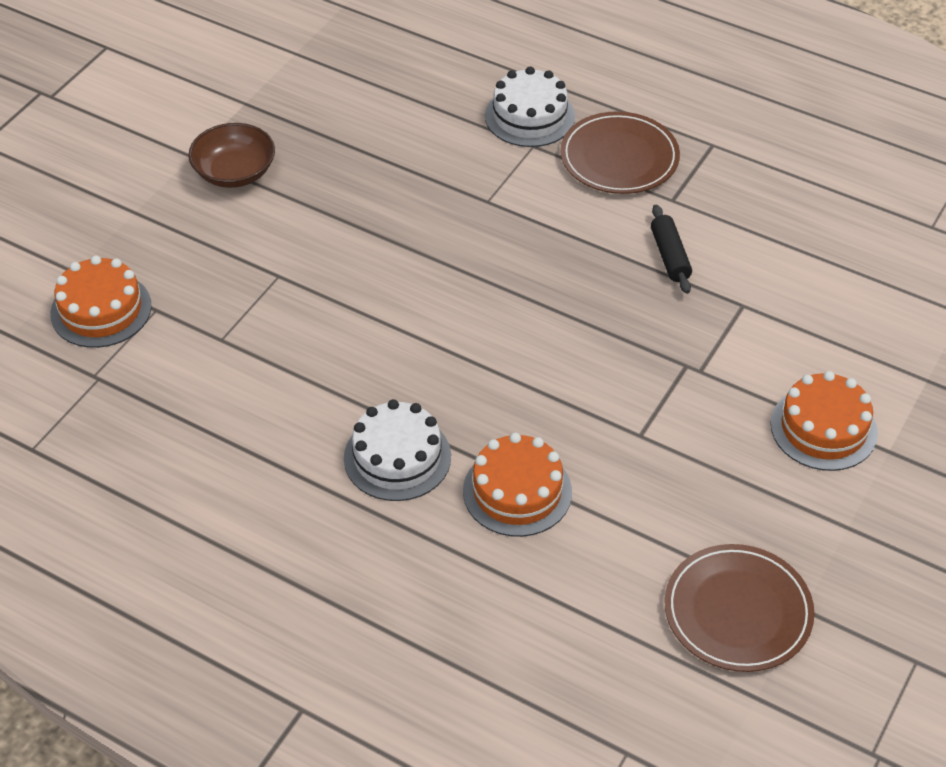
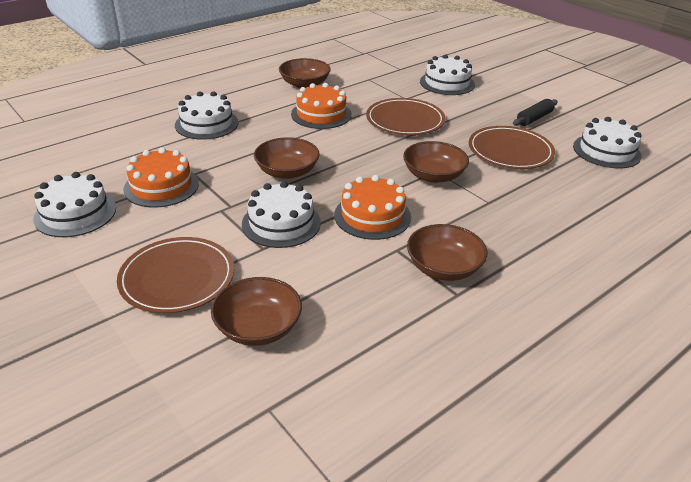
brown bowl: 1 -> 5
brown plate: 2 -> 3
white cake: 2 -> 5

